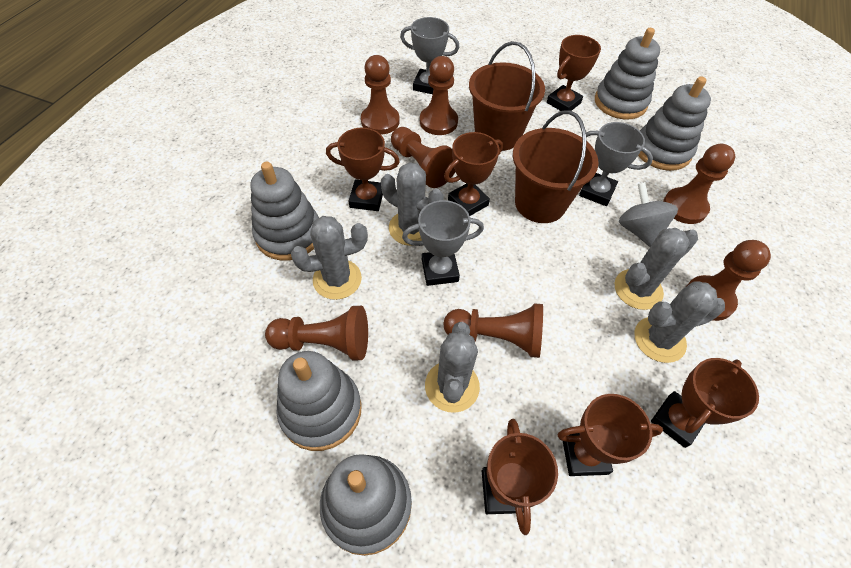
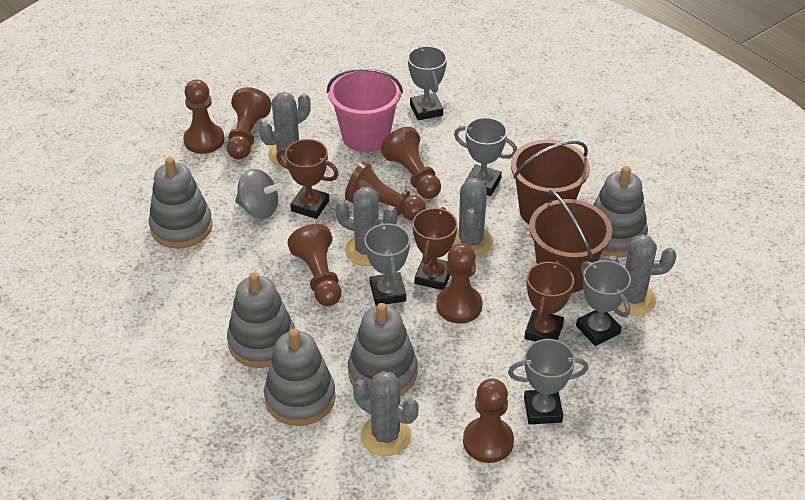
brown trophy: 6 -> 3
grey trophy: 3 -> 5
pink bucket: 0 -> 1

